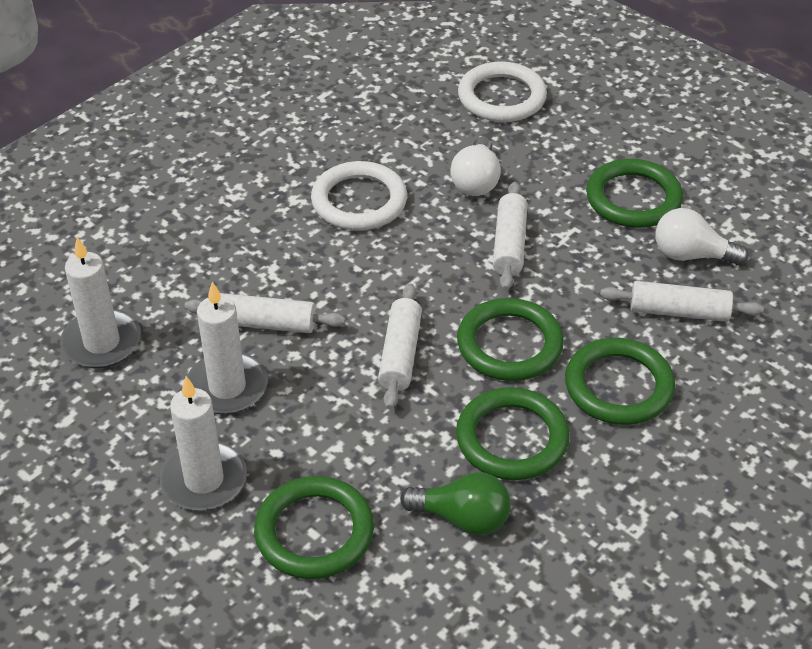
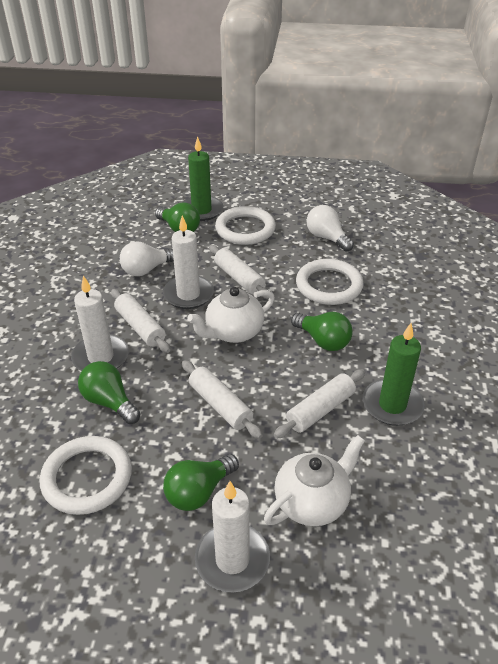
green candle: 0 -> 2
green light bulb: 1 -> 4
green ring: 5 -> 0
white ring: 2 -> 3
white teapot: 0 -> 2

